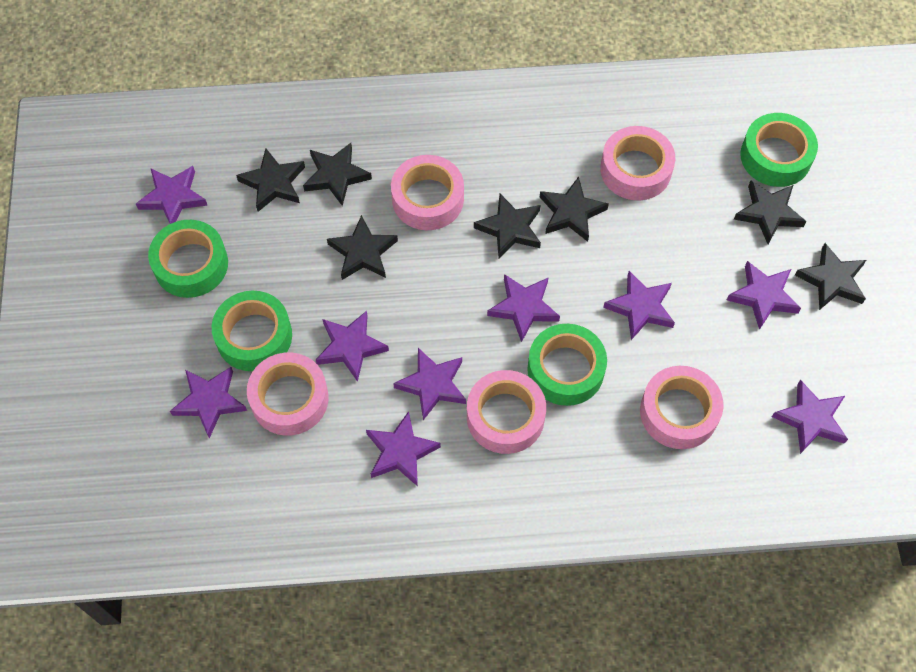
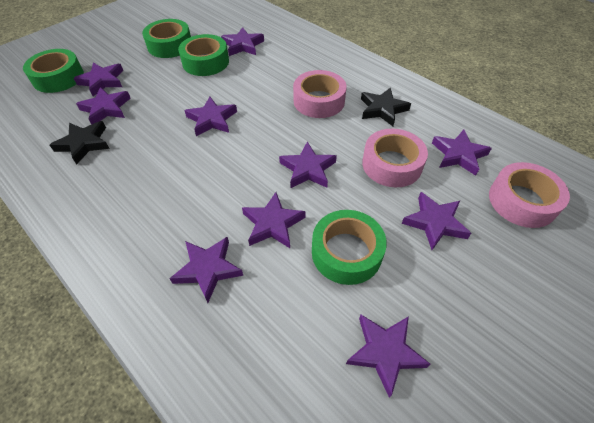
black star: 7 -> 2
pink tape: 5 -> 3
purple star: 9 -> 10

